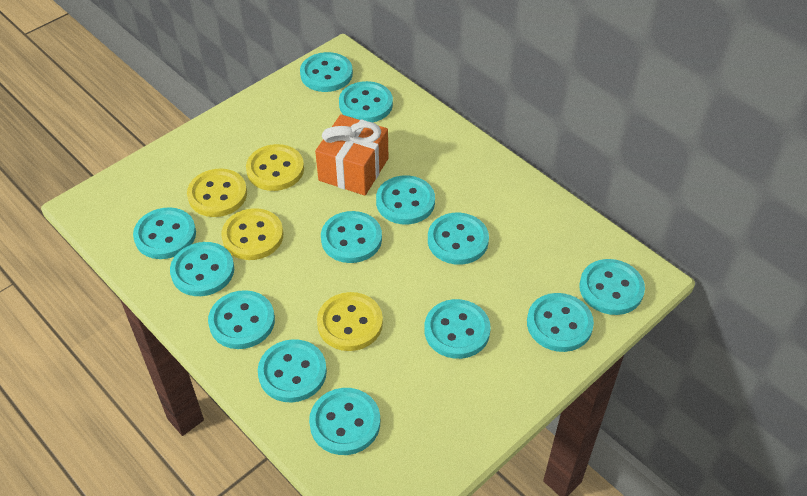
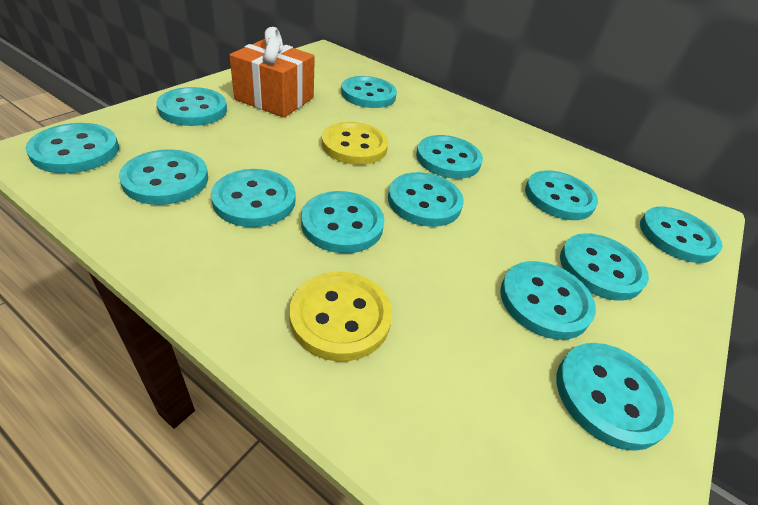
yellow button: 4 -> 2

